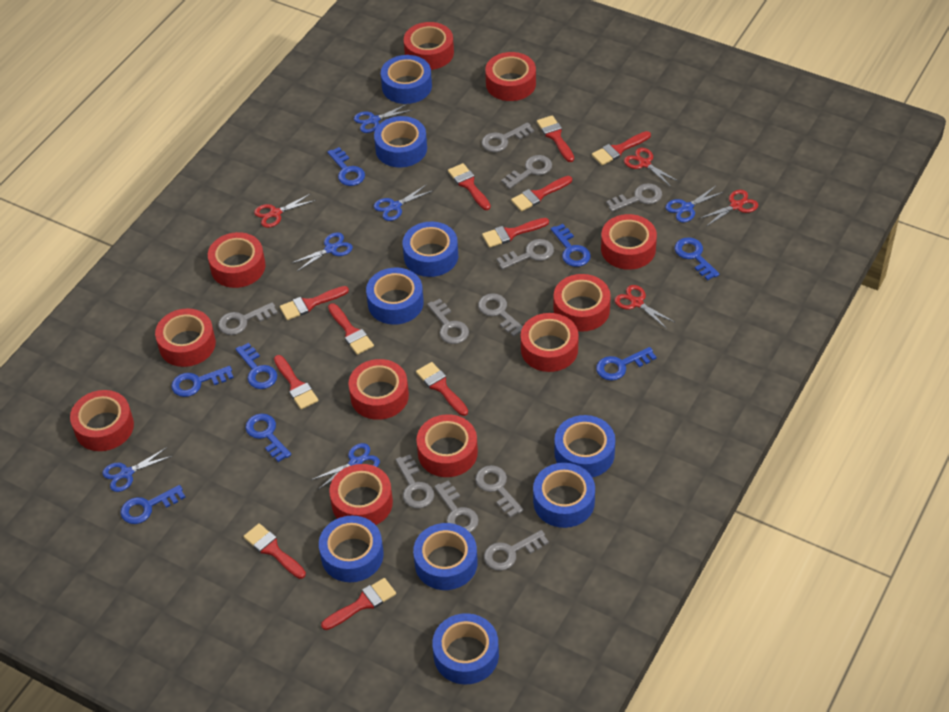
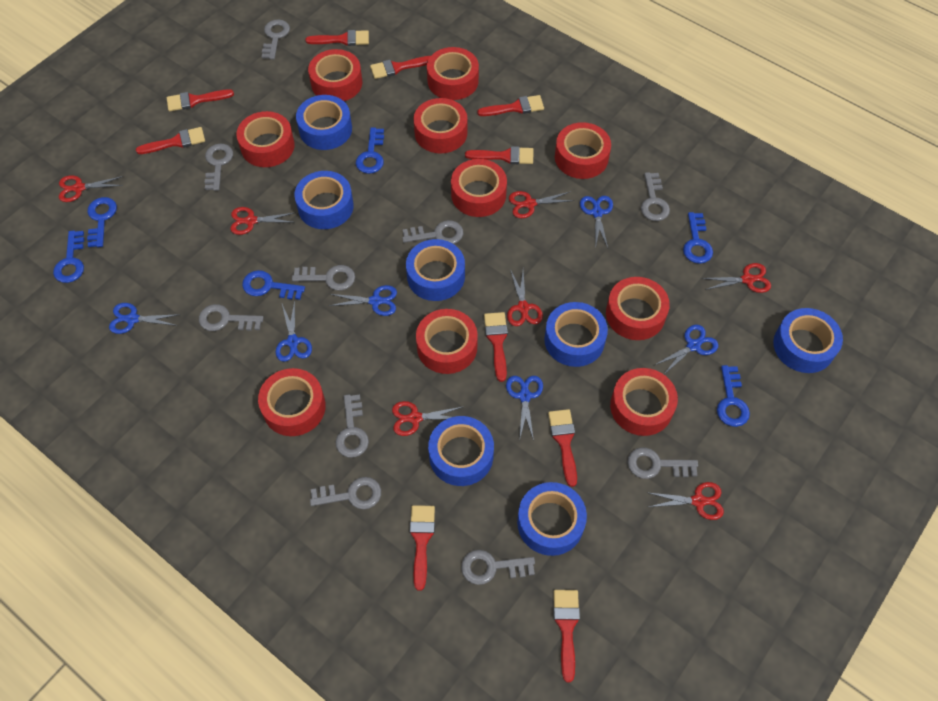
blue key: 8 -> 6
blue tape: 9 -> 7
grey key: 11 -> 10
red brush: 11 -> 10
red scissors: 4 -> 7
red tape: 11 -> 10

